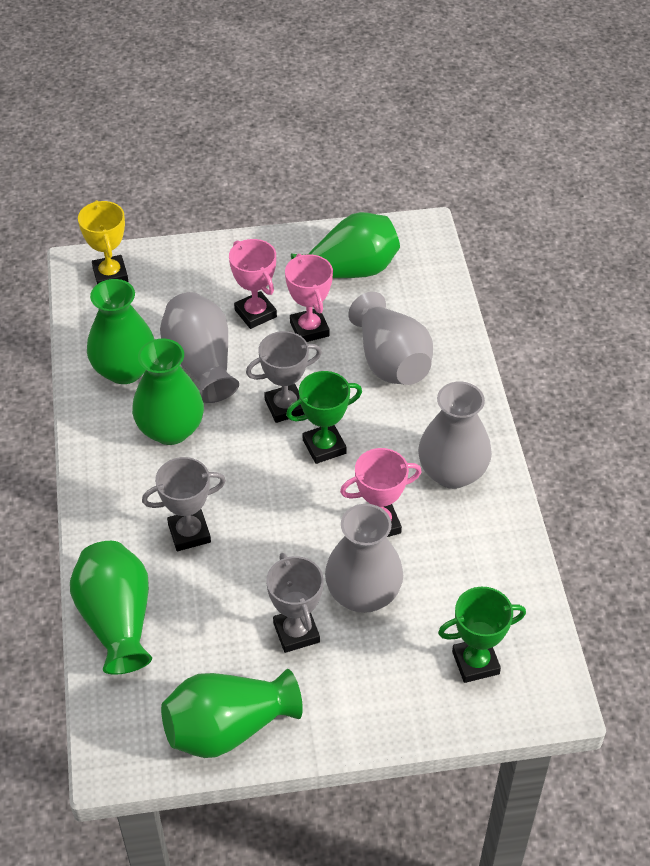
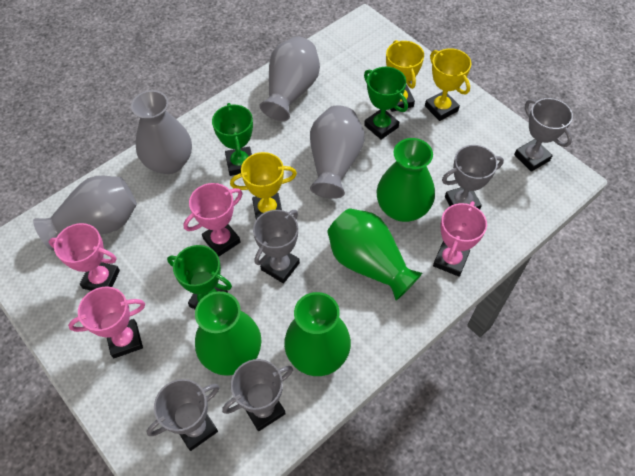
green trophy: 2 -> 3
green vase: 5 -> 4
grey trophy: 3 -> 5
pink trophy: 3 -> 4
yellow trophy: 1 -> 3

